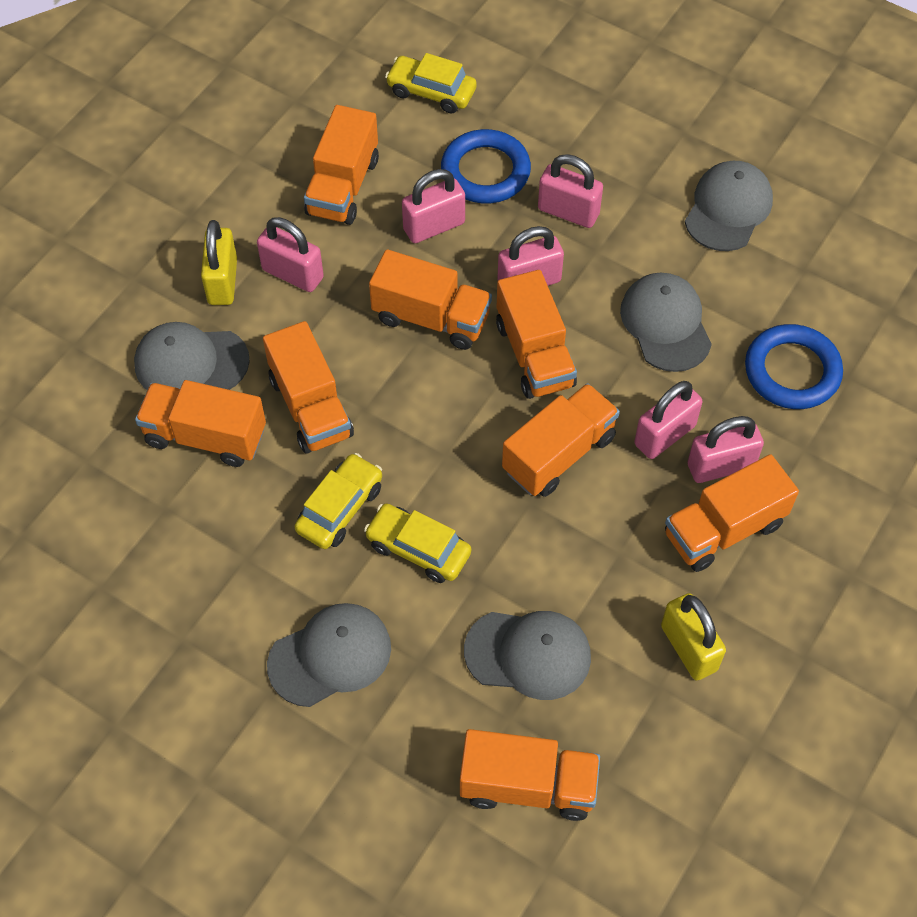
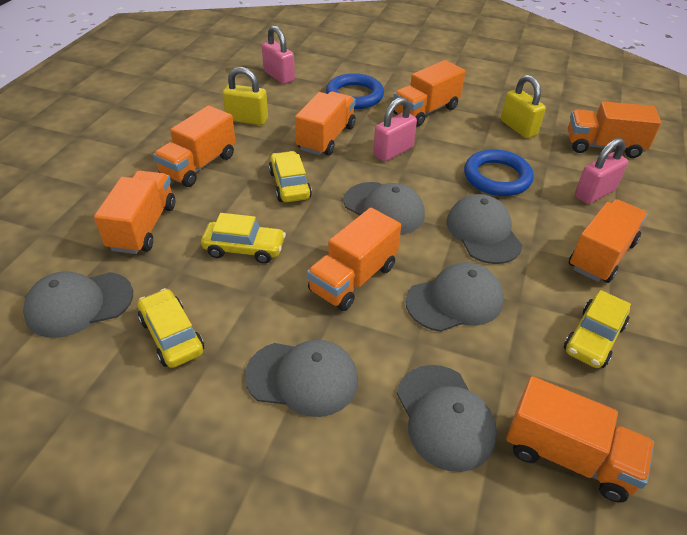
grey cap: 5 -> 6
pink padlock: 6 -> 3
yellow car: 3 -> 4

